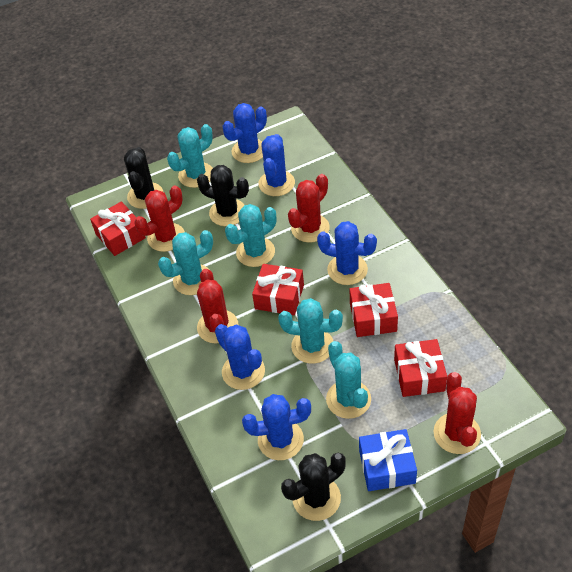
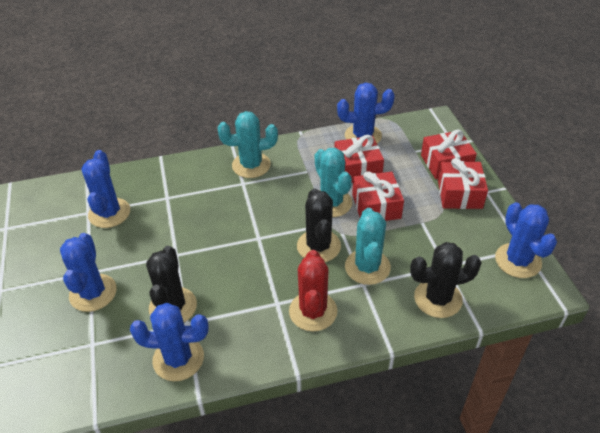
blue gift: 1 -> 0
red cactus: 4 -> 1
turquoise cactus: 5 -> 3

